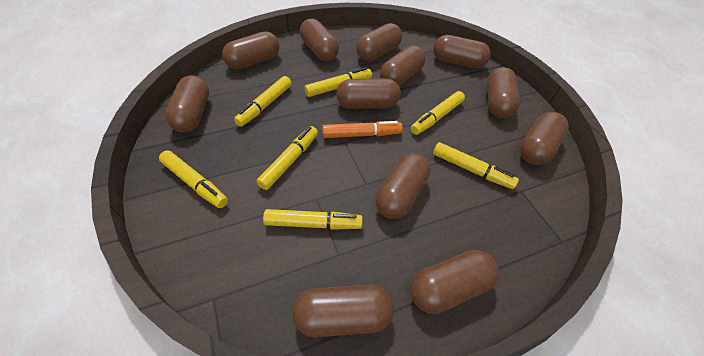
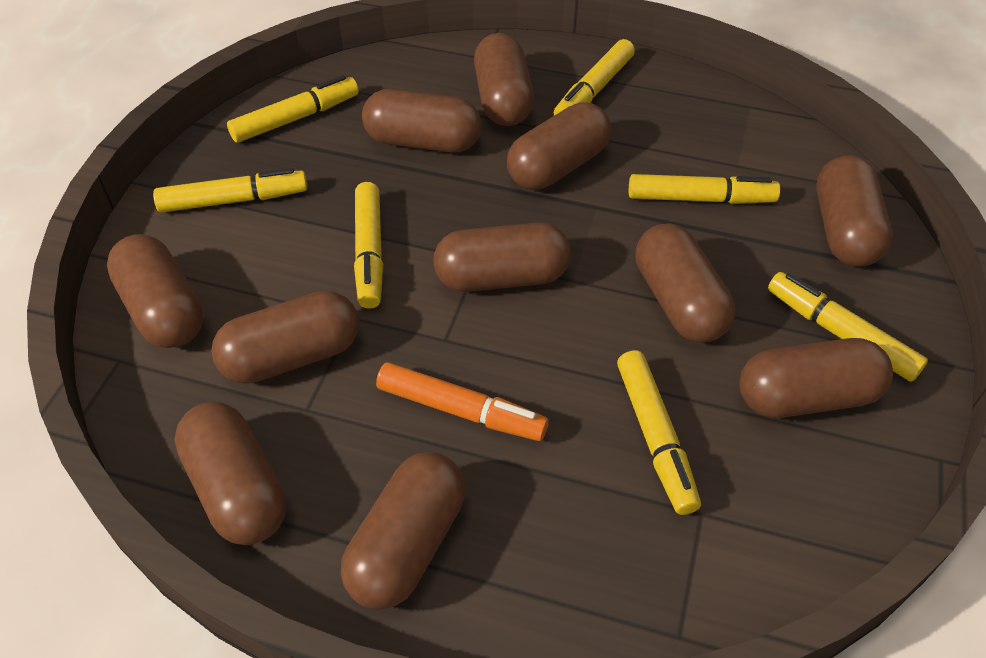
brown capsule: 12 -> 11

